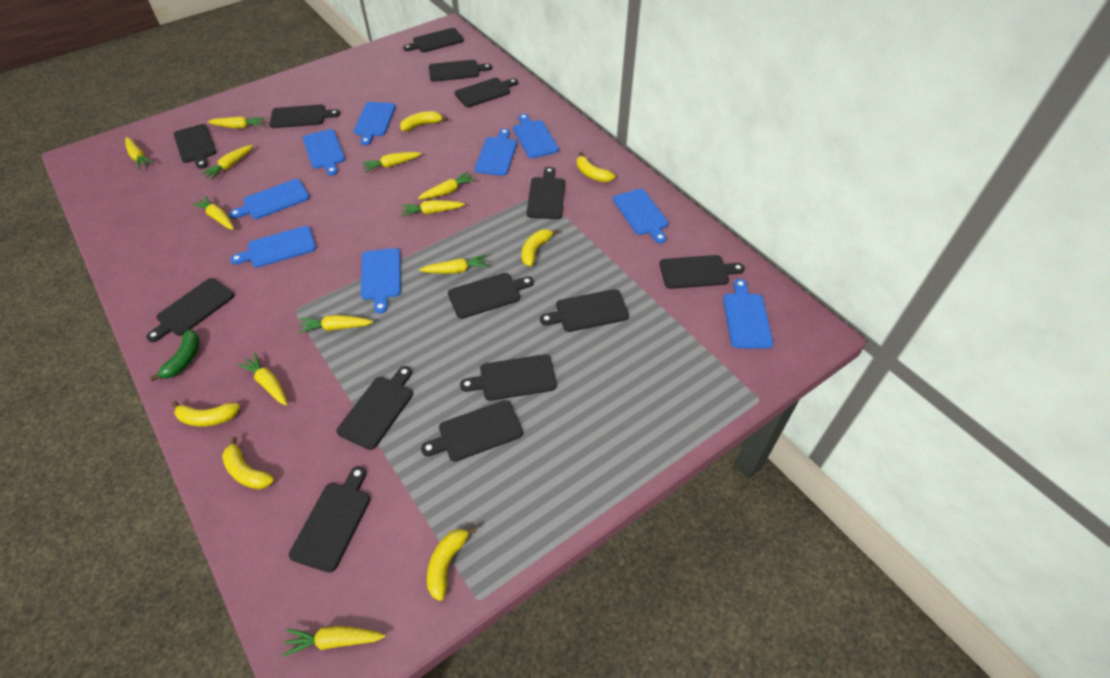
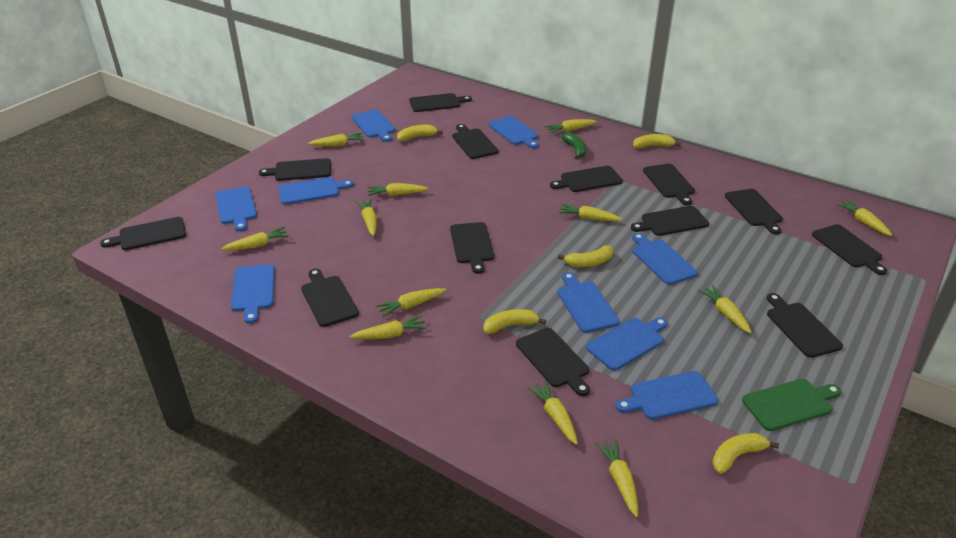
black cutting board: 14 -> 13
green cutting board: 0 -> 1
yellow banana: 6 -> 5
yellow carrot: 11 -> 12

